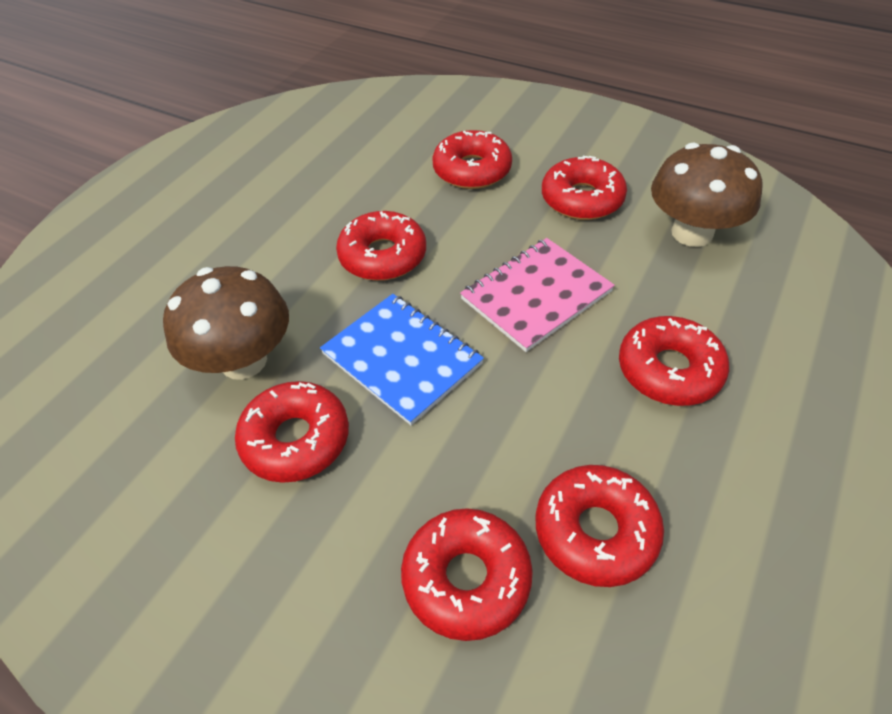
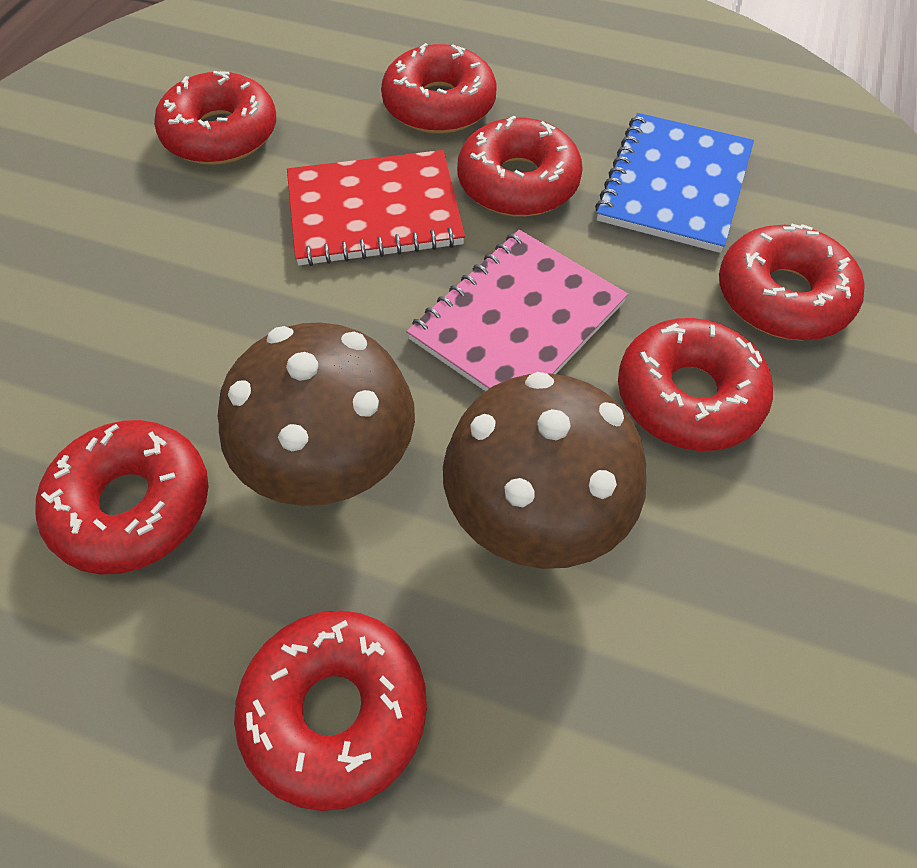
red notebook: 0 -> 1

